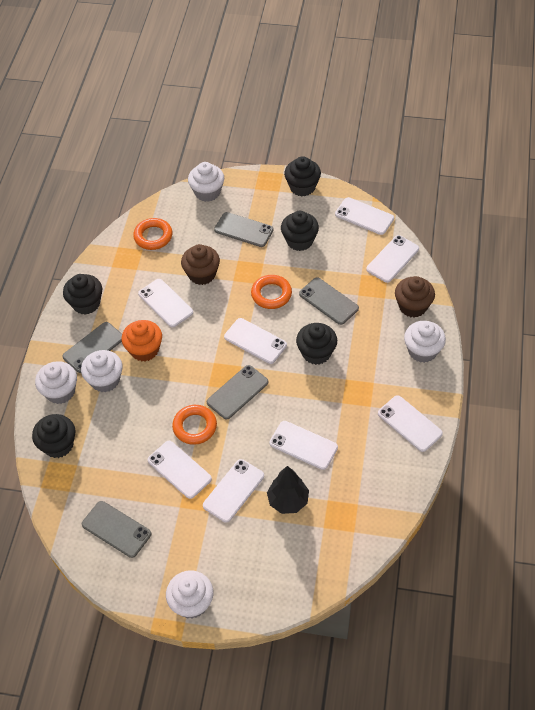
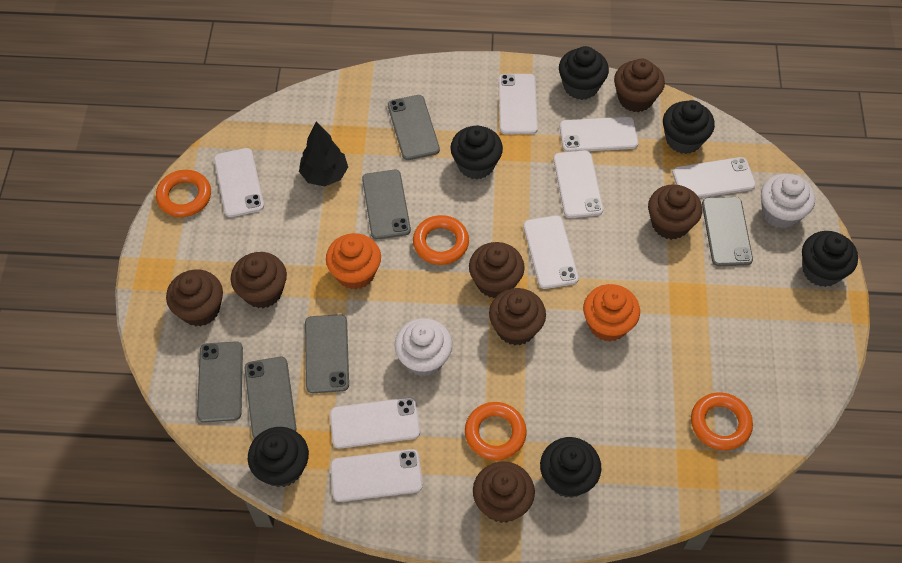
black cupcake: 5 -> 6
brown cupcake: 2 -> 7
grey phone: 5 -> 6
orange cupcake: 1 -> 2
orange ring: 3 -> 4
white cupcake: 5 -> 2

